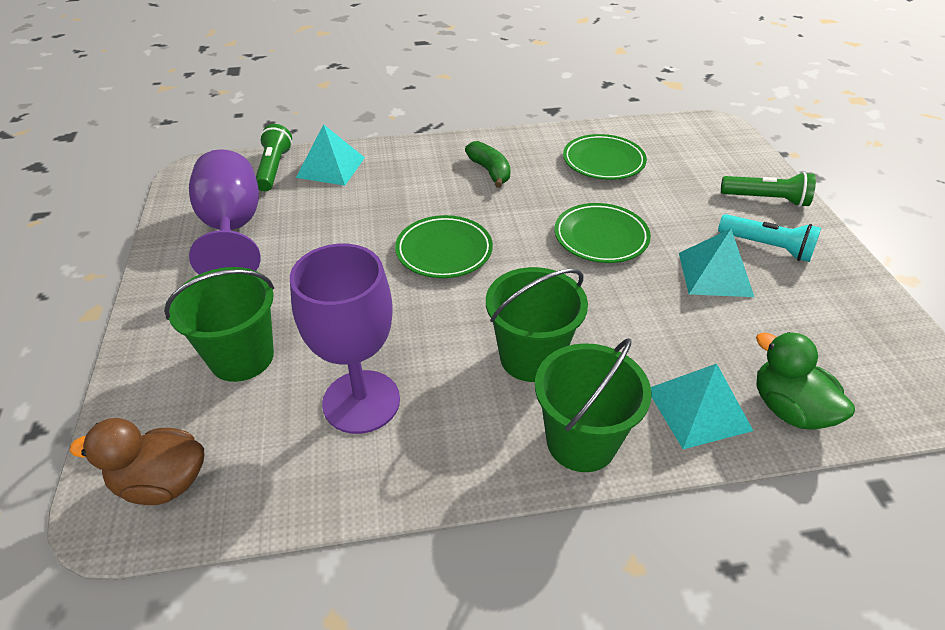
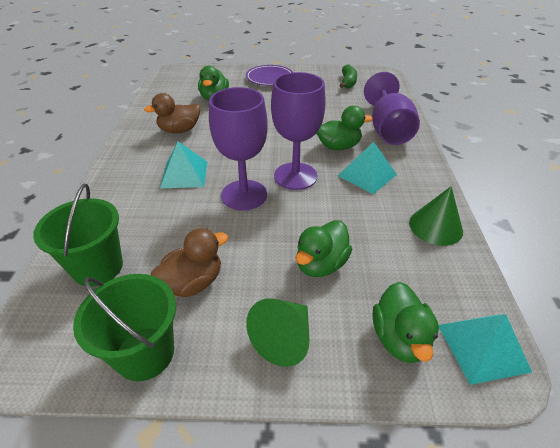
brown duck: 1 -> 2
green bucket: 3 -> 2
green cone: 0 -> 2
green duck: 1 -> 4
green flashlight: 2 -> 0
green plate: 3 -> 0
purple goblet: 2 -> 3
purple plate: 0 -> 1
turquoise flashlight: 1 -> 0

